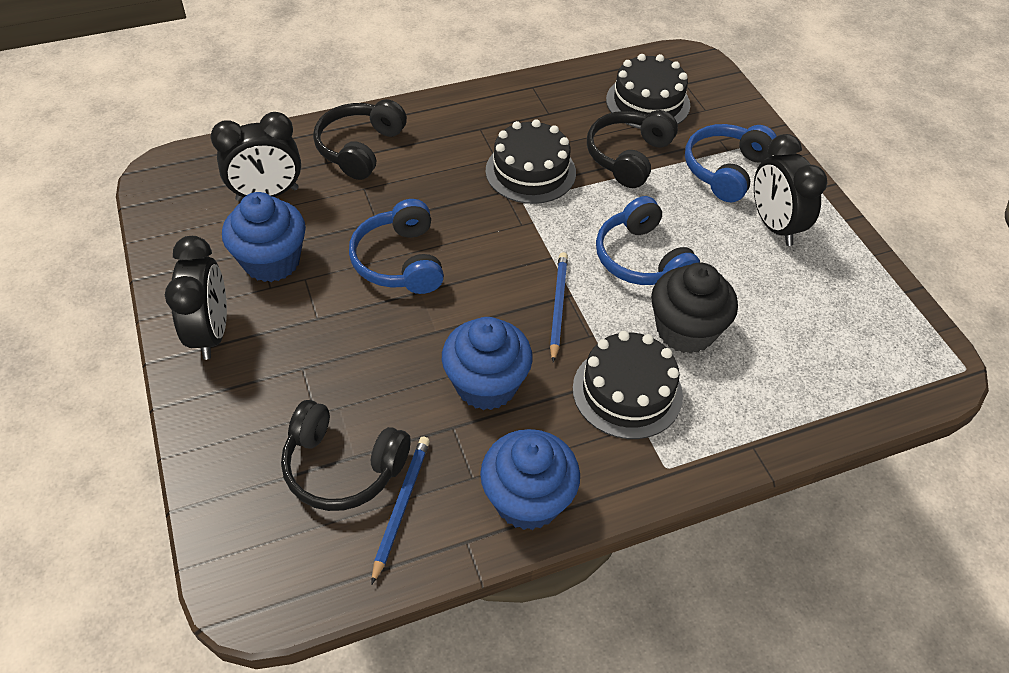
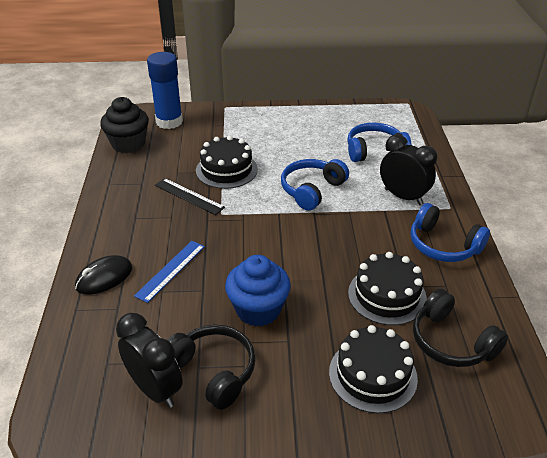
black clock: 3 -> 2
black headphones: 3 -> 2
black mouse: 0 -> 1
black ruler: 0 -> 1
blue cupcake: 3 -> 1
blue glue stick: 0 -> 1
blue pencil: 2 -> 0
blue ruler: 0 -> 1

